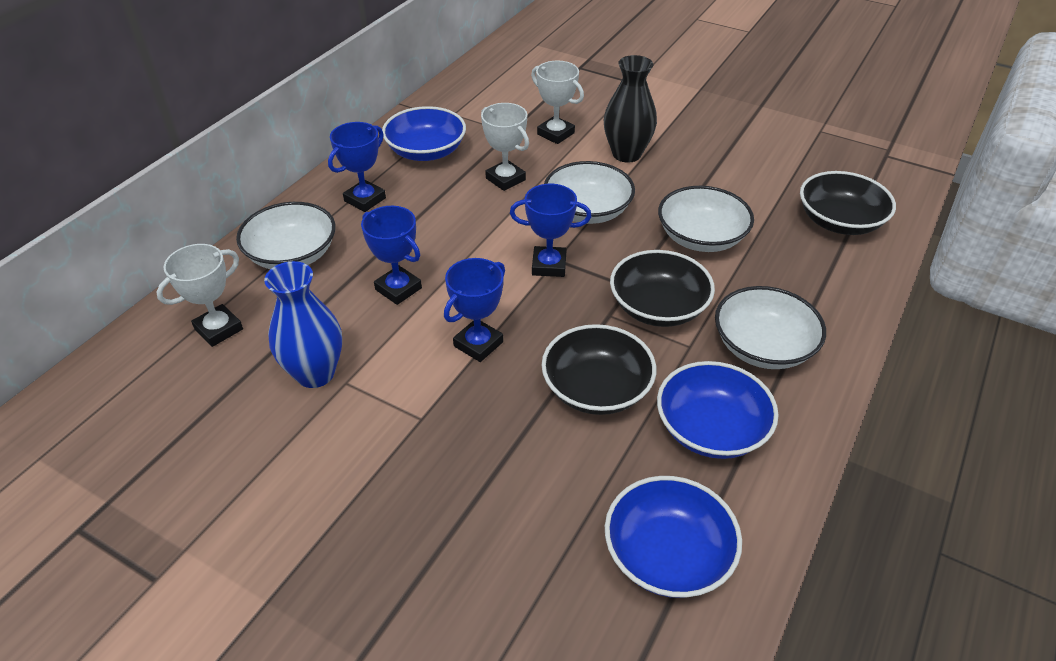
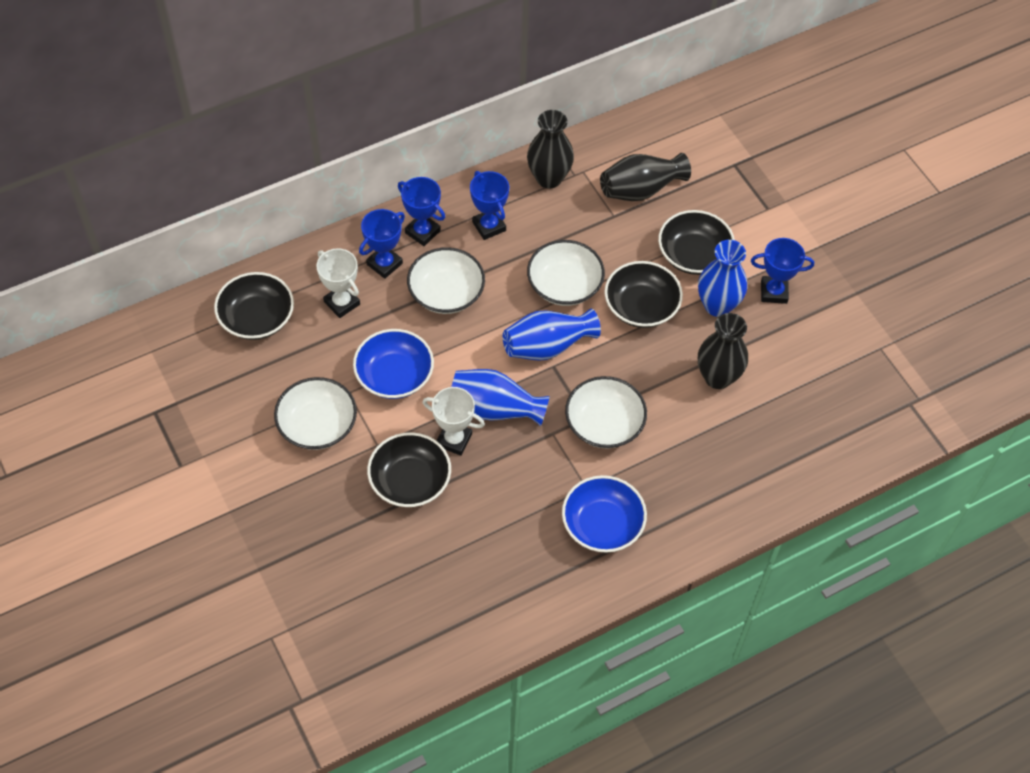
black bowl: 3 -> 4
black vase: 1 -> 3
blue bowl: 3 -> 2
blue vase: 1 -> 3
white trophy: 3 -> 2

